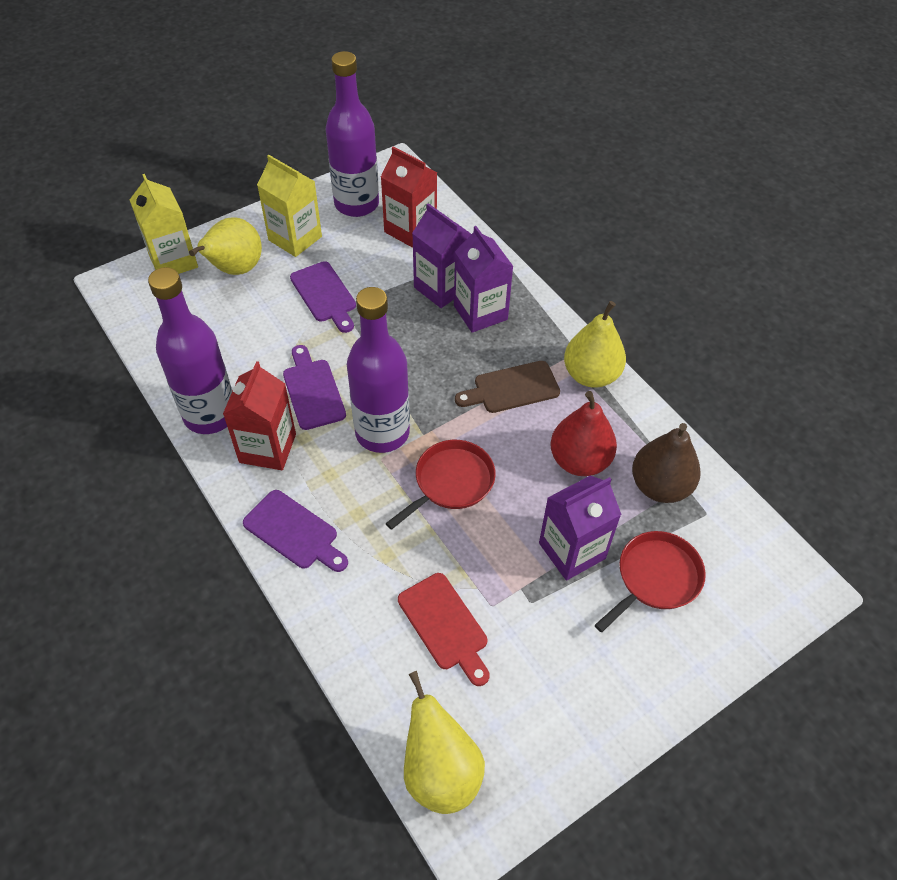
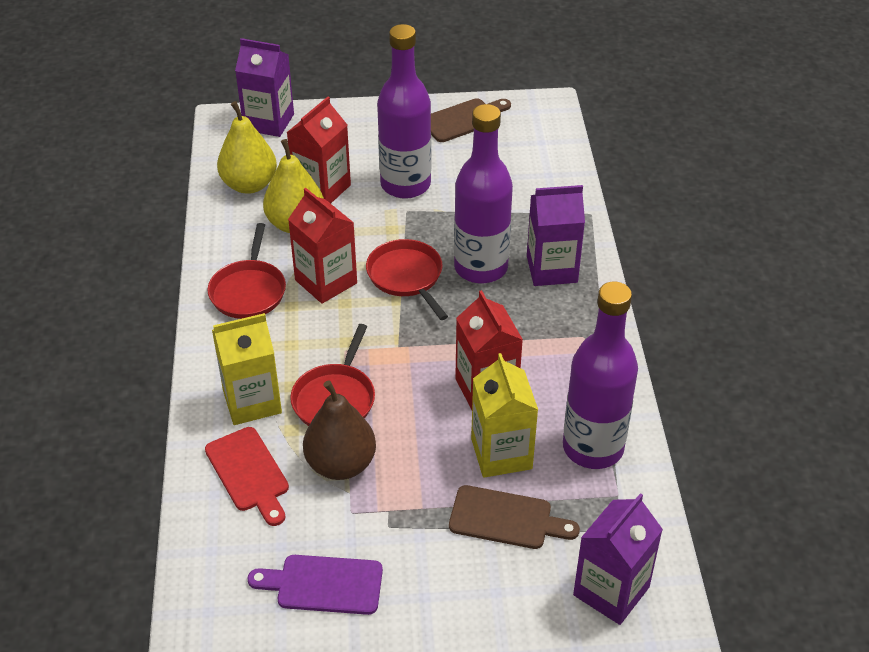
brown cutting board: 1 -> 2
purple cutting board: 3 -> 1
red carton: 2 -> 3
red pan: 2 -> 3
red pear: 1 -> 0
yellow pear: 3 -> 2

